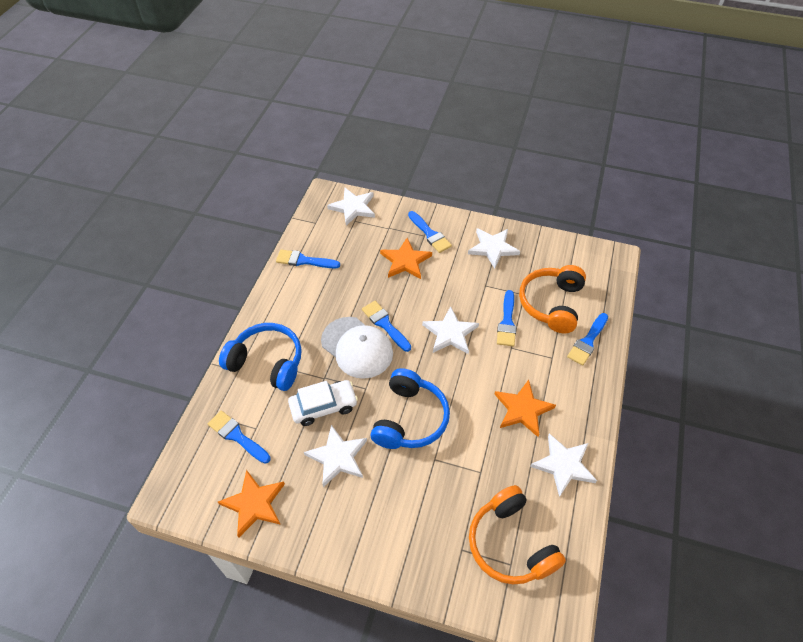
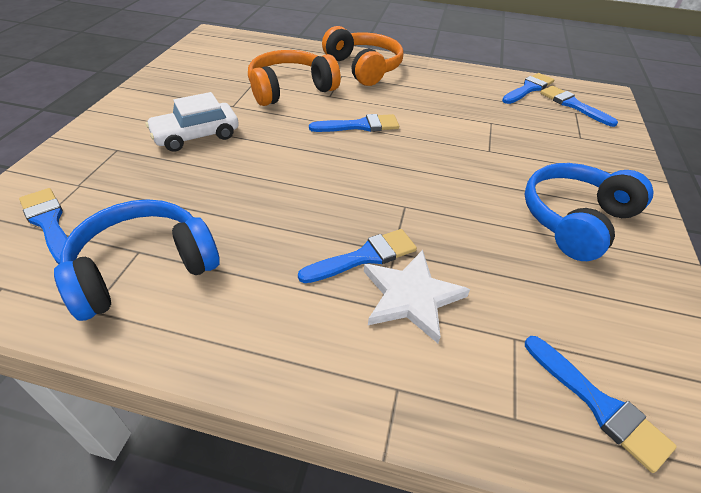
orange star: 3 -> 0
white cap: 1 -> 0
white star: 5 -> 1

